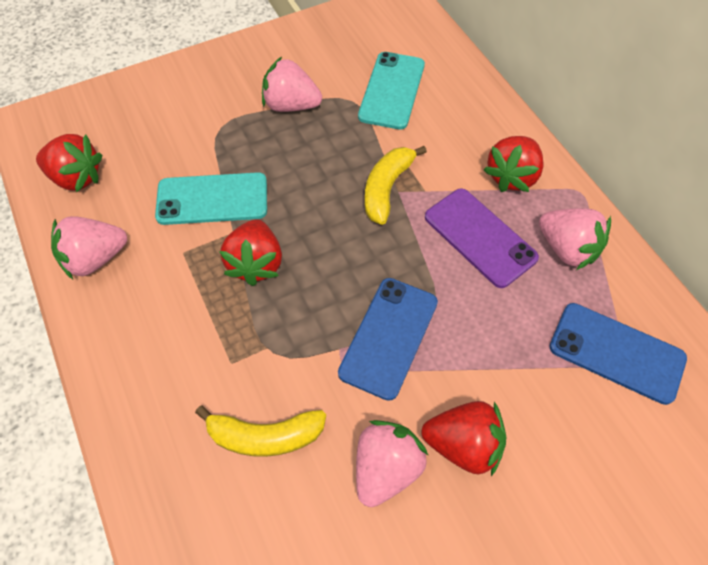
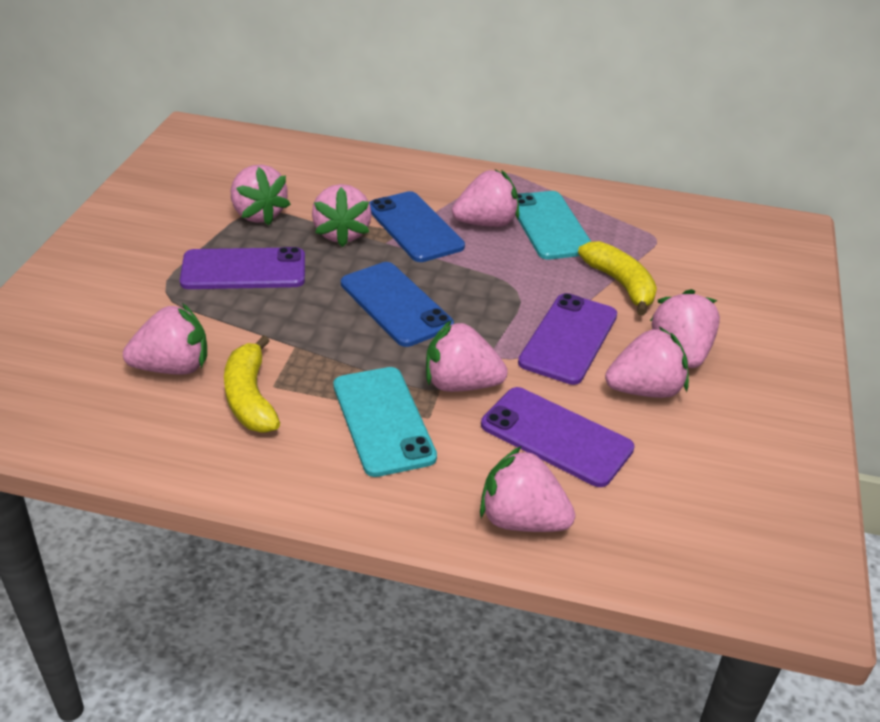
pink strawberry: 4 -> 8
purple phone: 1 -> 3
red strawberry: 4 -> 0

